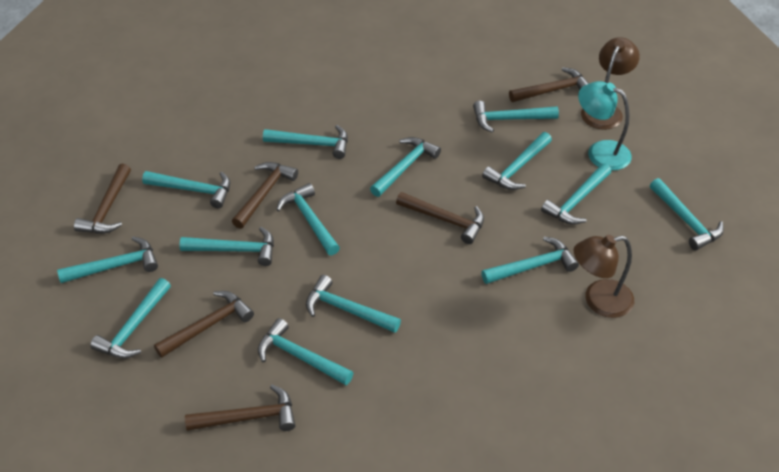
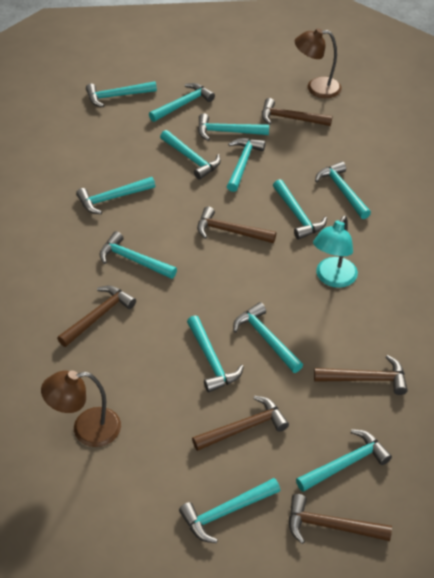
turquoise hammer: 14 -> 13

